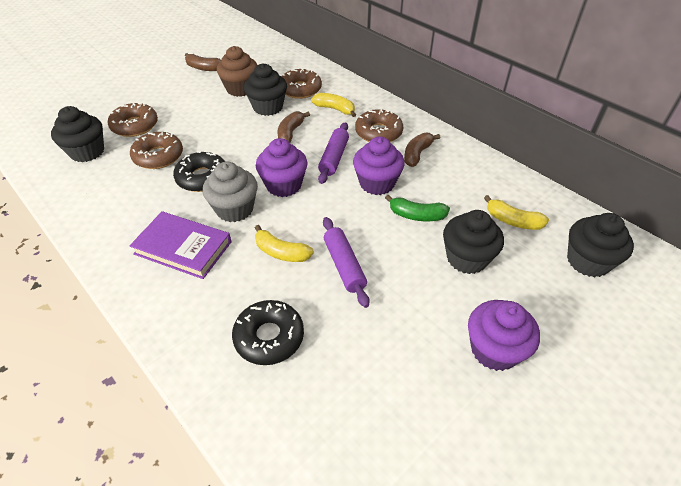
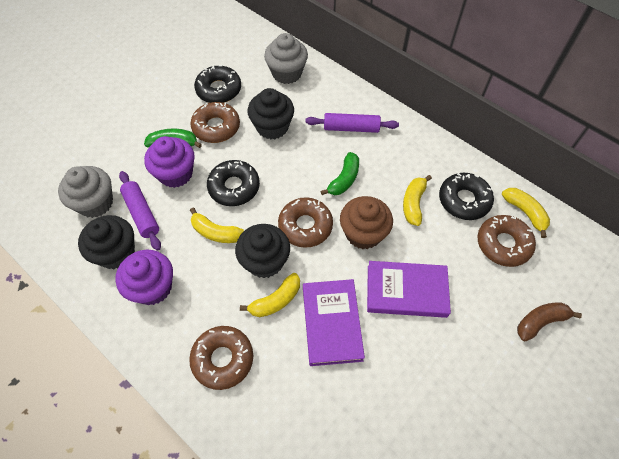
black cupcake: 4 -> 3
black donut: 2 -> 3
brown banana: 3 -> 1
green banana: 1 -> 2
grey cupcake: 1 -> 2
purple book: 1 -> 2
purple cupcake: 3 -> 2
yellow banana: 3 -> 4

